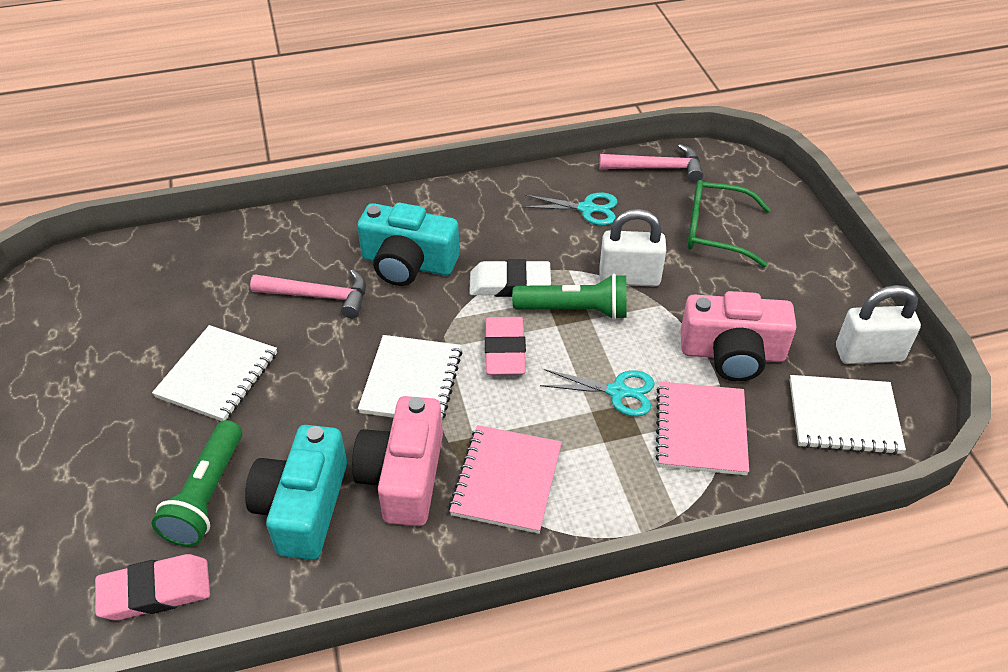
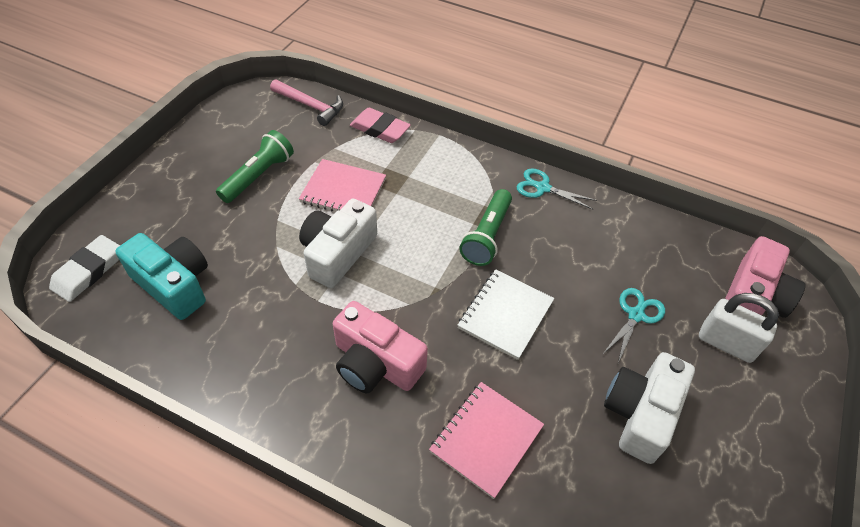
green glasses: 1 -> 0
pink eraser: 2 -> 1
pink hammer: 2 -> 1
turquoise camera: 2 -> 1
white camera: 0 -> 2
white notebook: 3 -> 1
white padlock: 2 -> 1

